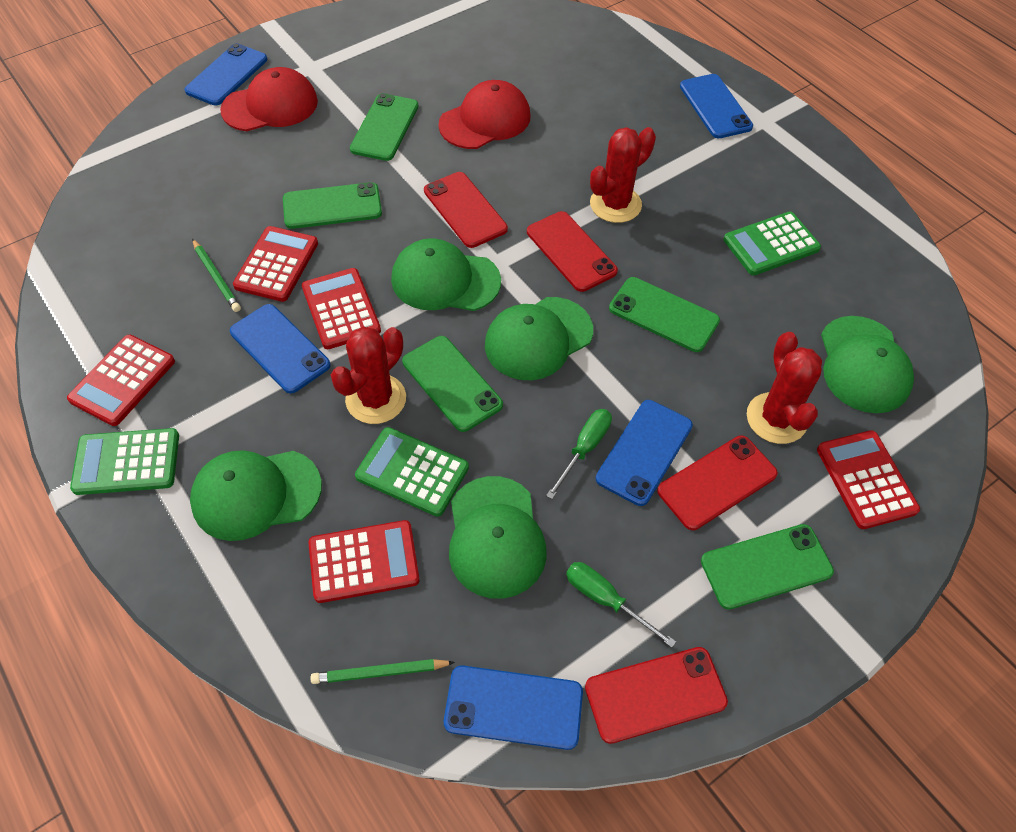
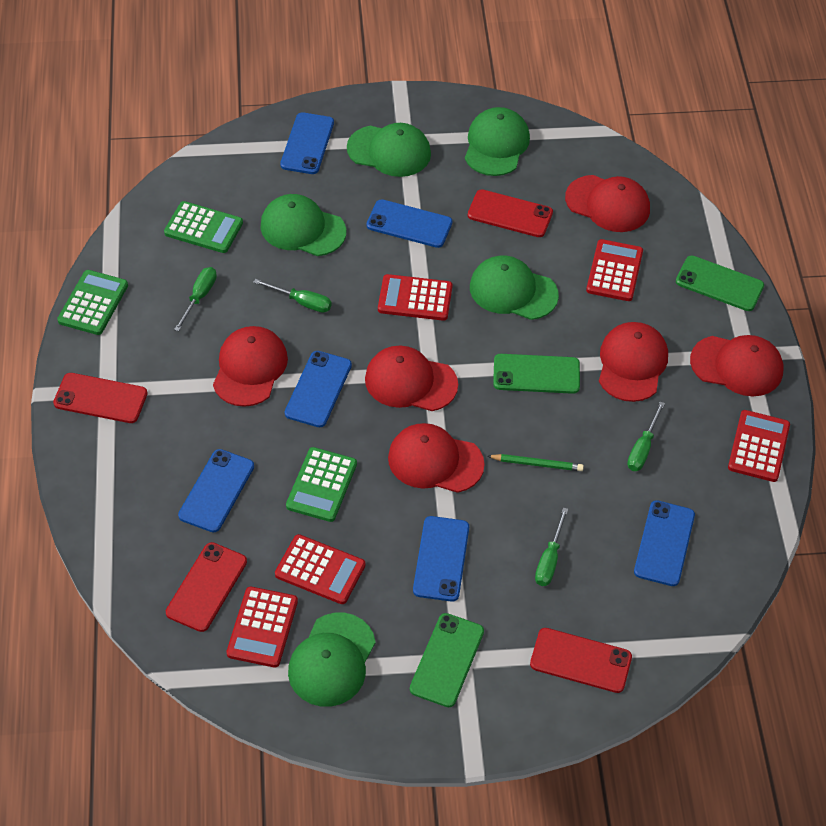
blue phone: 5 -> 6
green pencil: 2 -> 1
green phone: 5 -> 3
green screwdriver: 2 -> 4
red cactus: 3 -> 0
red cap: 2 -> 6

